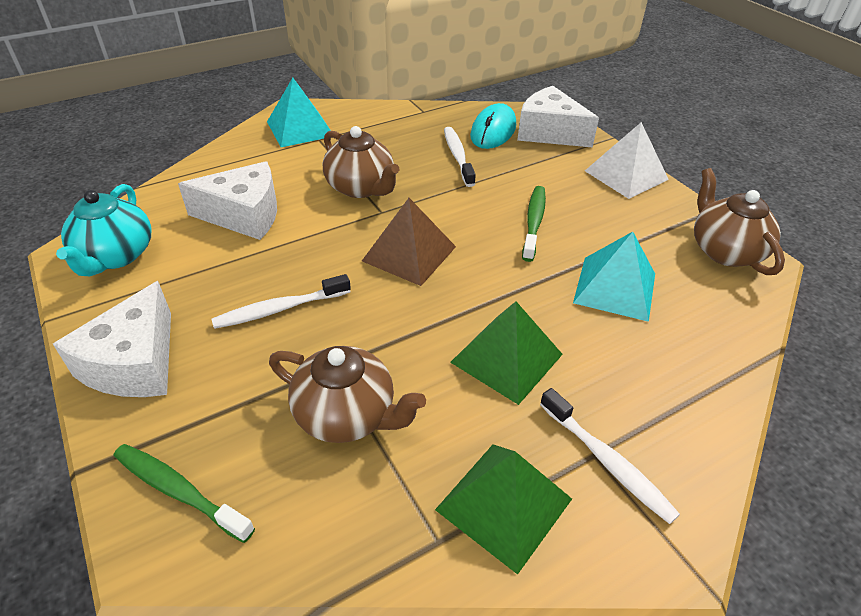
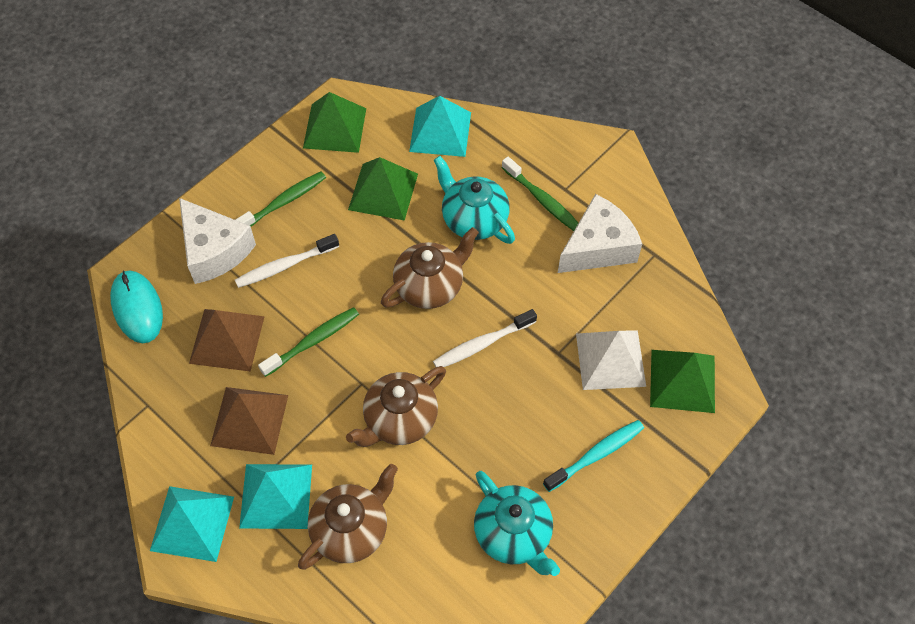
brown pyramid: 1 -> 2
green pyramid: 2 -> 3
green toothbrush: 2 -> 3
turquoise pyramid: 2 -> 3
turquoise teapot: 1 -> 2
turquoise toothbrush: 0 -> 1
white cheese: 3 -> 2
white toothbrush: 3 -> 2

